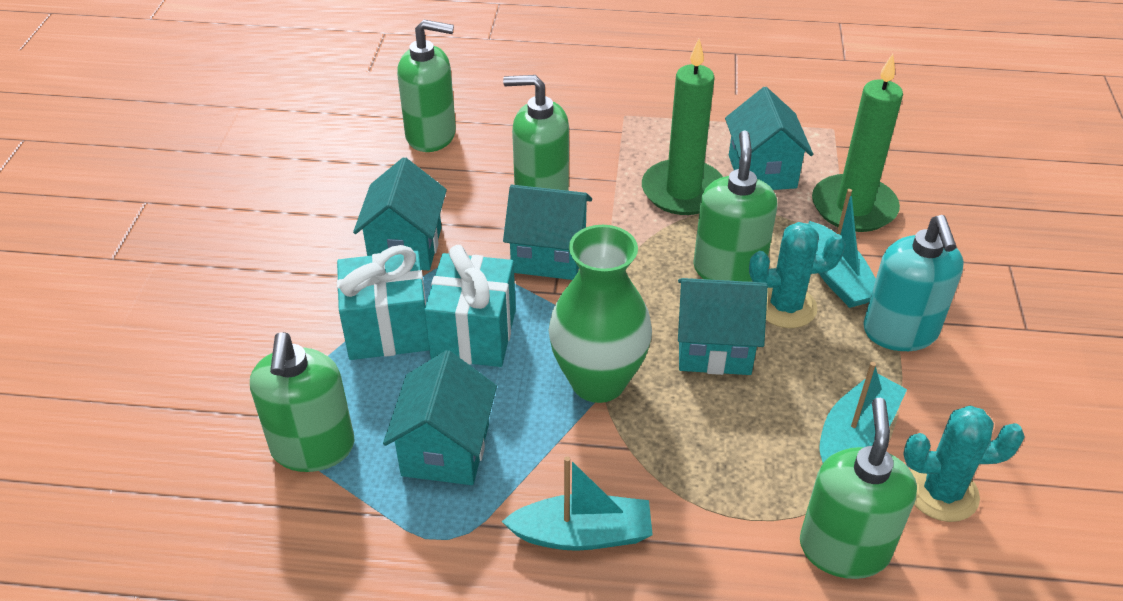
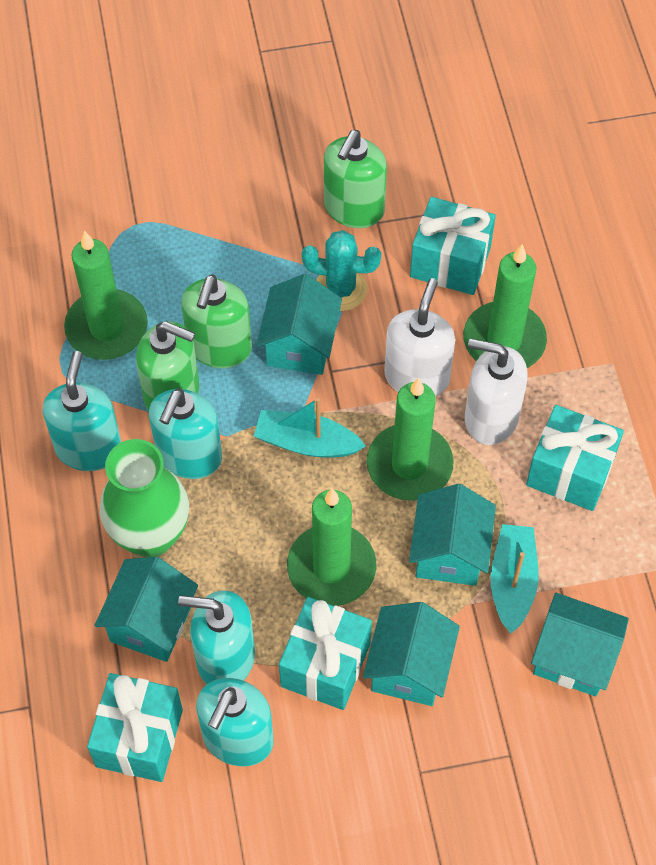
green candle: 2 -> 4
green soap dispenser: 5 -> 3
turquoise boat: 3 -> 2
turquoise cactus: 2 -> 1
turquoise gift: 2 -> 4
turquoise soap dispenser: 1 -> 4
white soap dispenser: 0 -> 2

